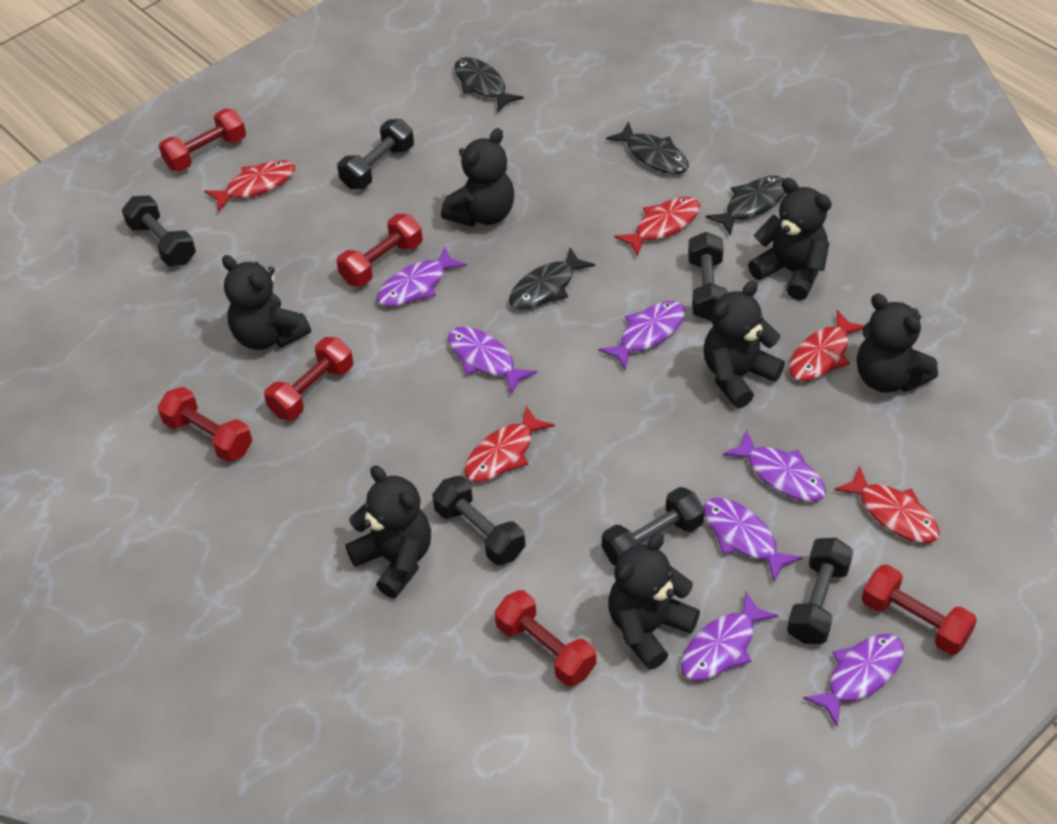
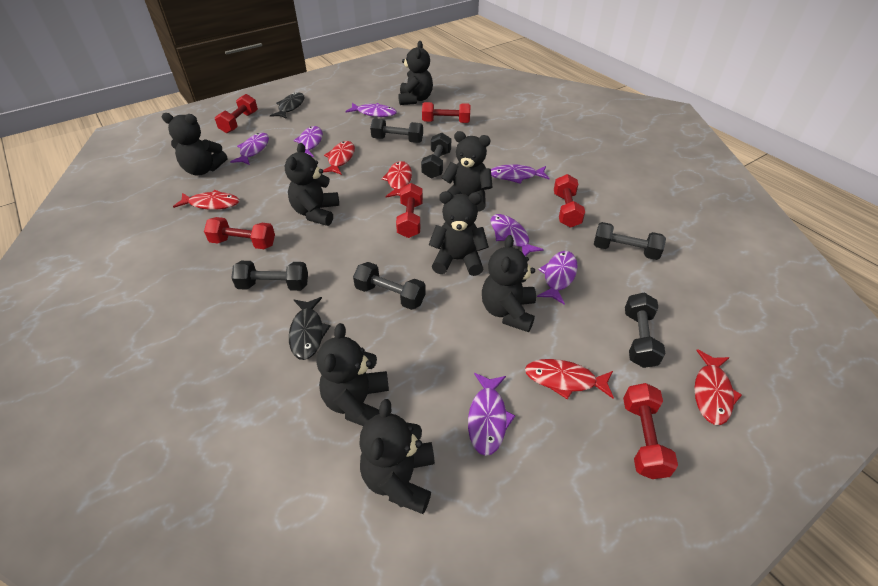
black fish: 4 -> 2
black teddy bear: 7 -> 8

